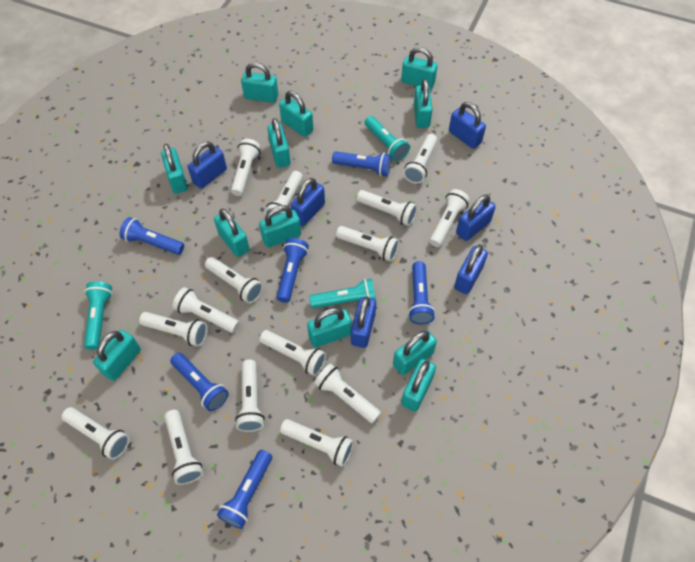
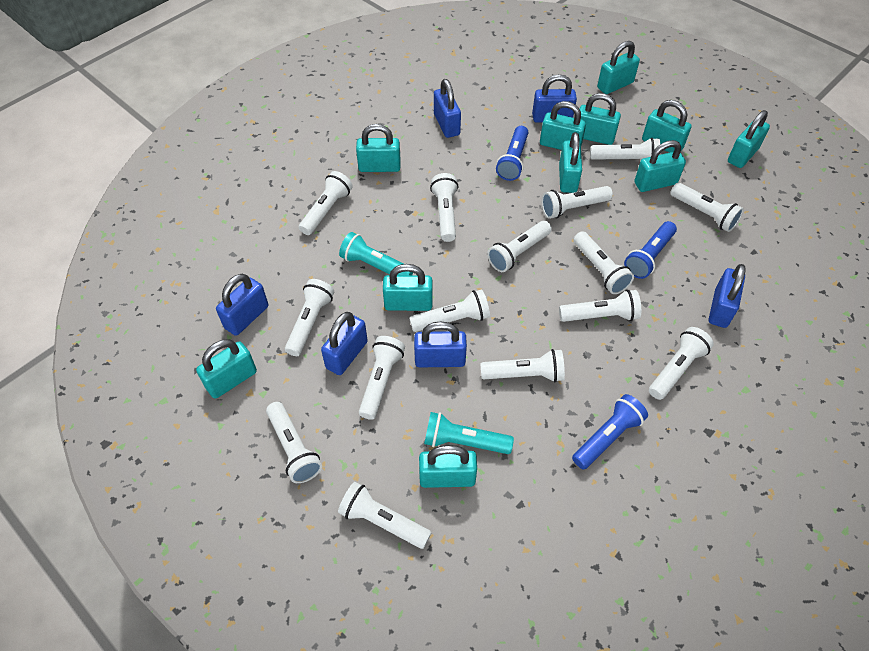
blue flashlight: 6 -> 3
turquoise flashlight: 3 -> 2
turquoise padlock: 12 -> 11

